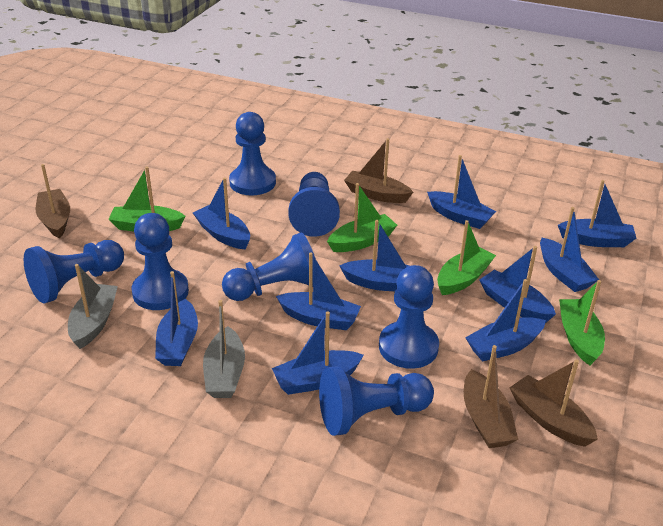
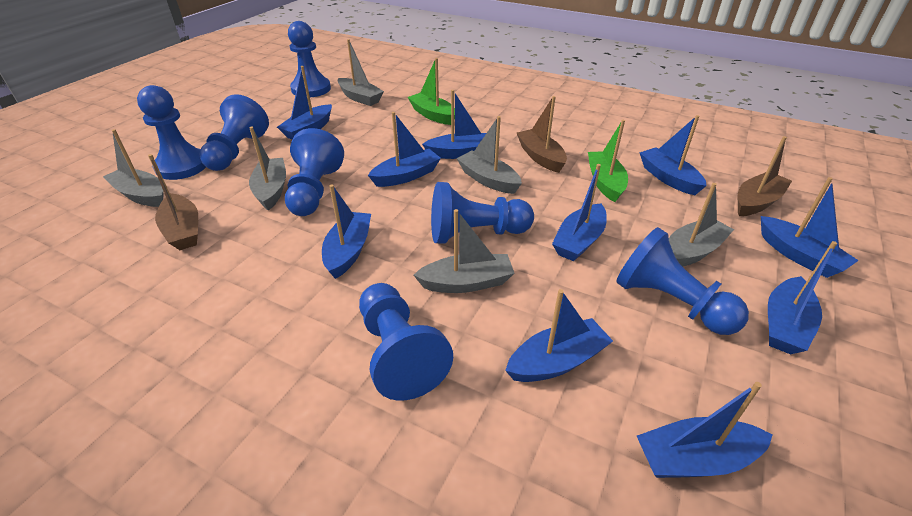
brown boat: 4 -> 3
green boat: 4 -> 2
grey boat: 2 -> 6

